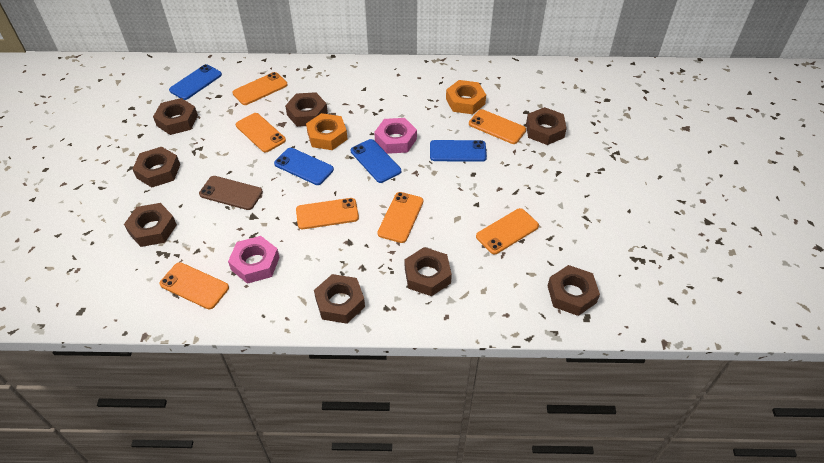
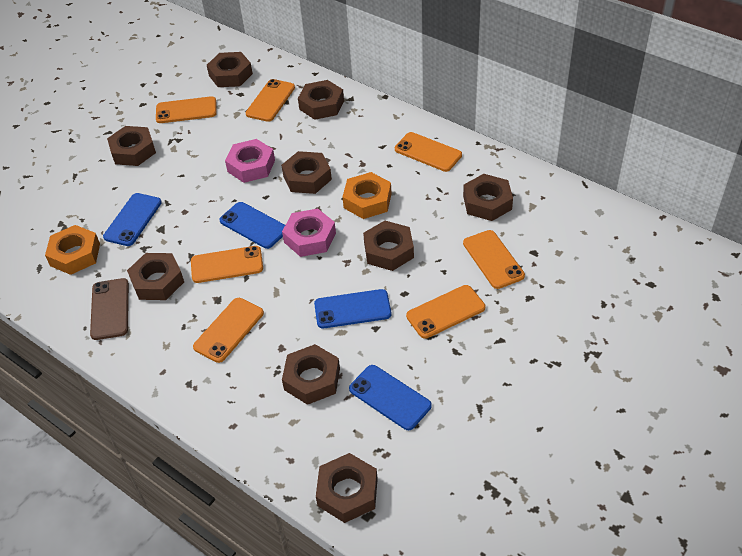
brown nut: 8 -> 9

